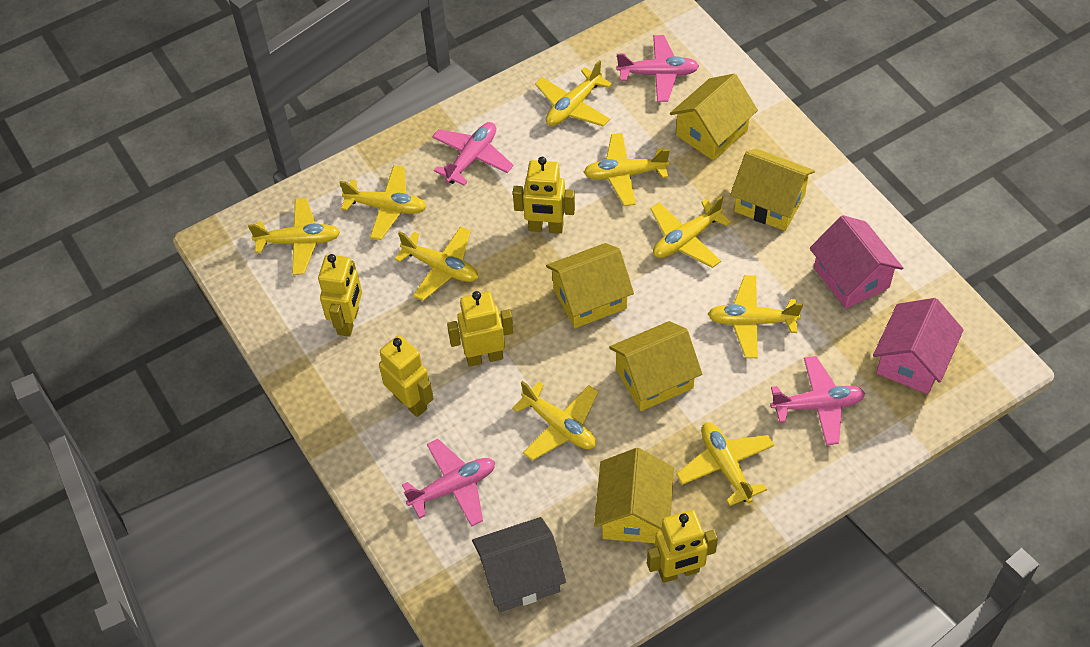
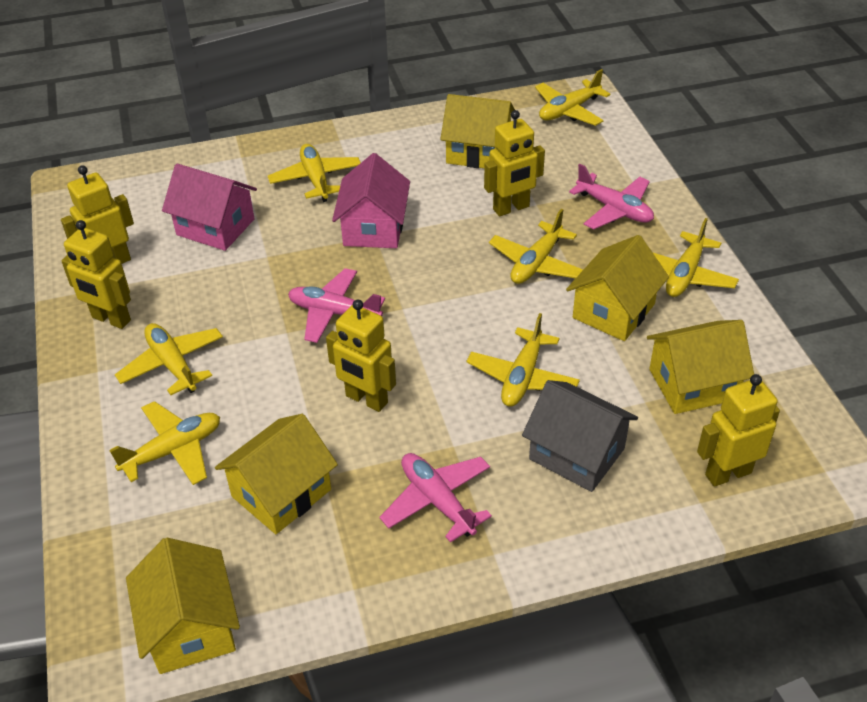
pink plane: 4 -> 3
yellow plane: 9 -> 7

